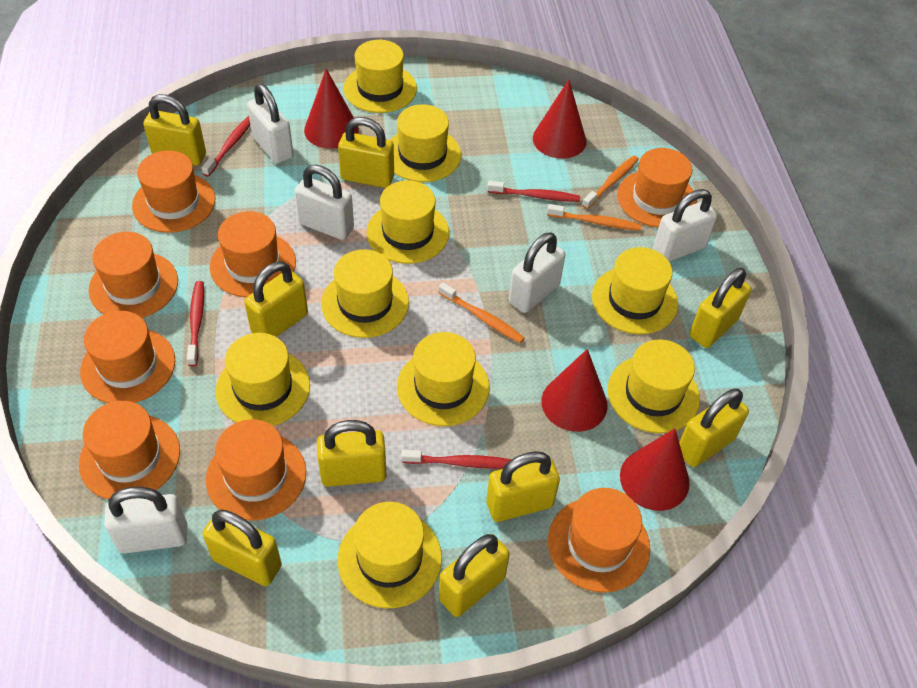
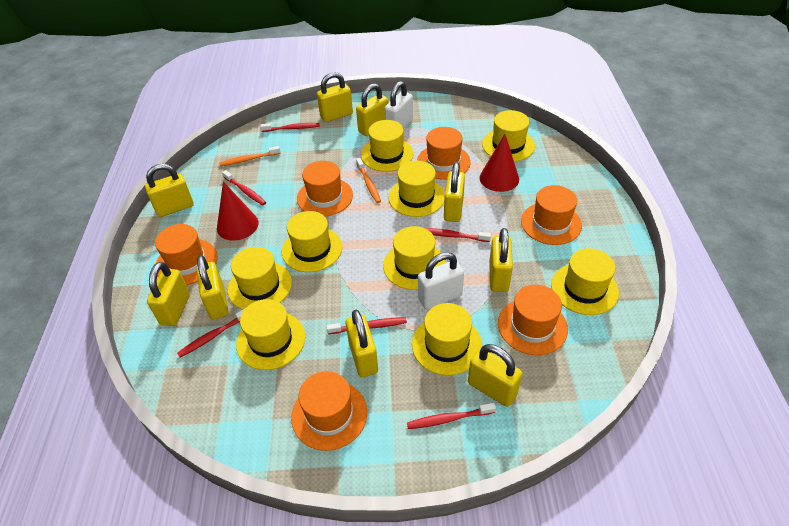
orange hat: 8 -> 6
orange toothbrush: 3 -> 2
red cone: 4 -> 2
red toothbrush: 4 -> 6
white padlock: 5 -> 2

